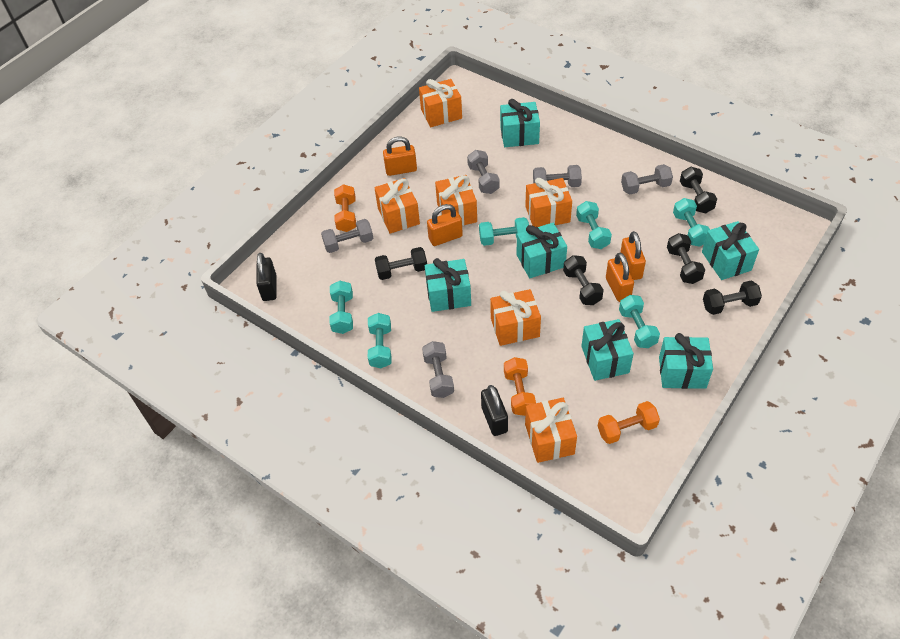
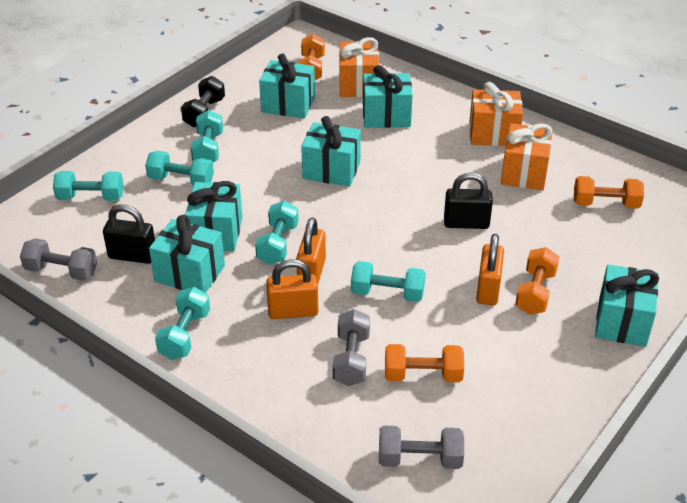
black dumbbell: 5 -> 1
grey dumbbell: 5 -> 3
orange dumbbell: 3 -> 4
orange gift: 6 -> 3
orange padlock: 4 -> 3

